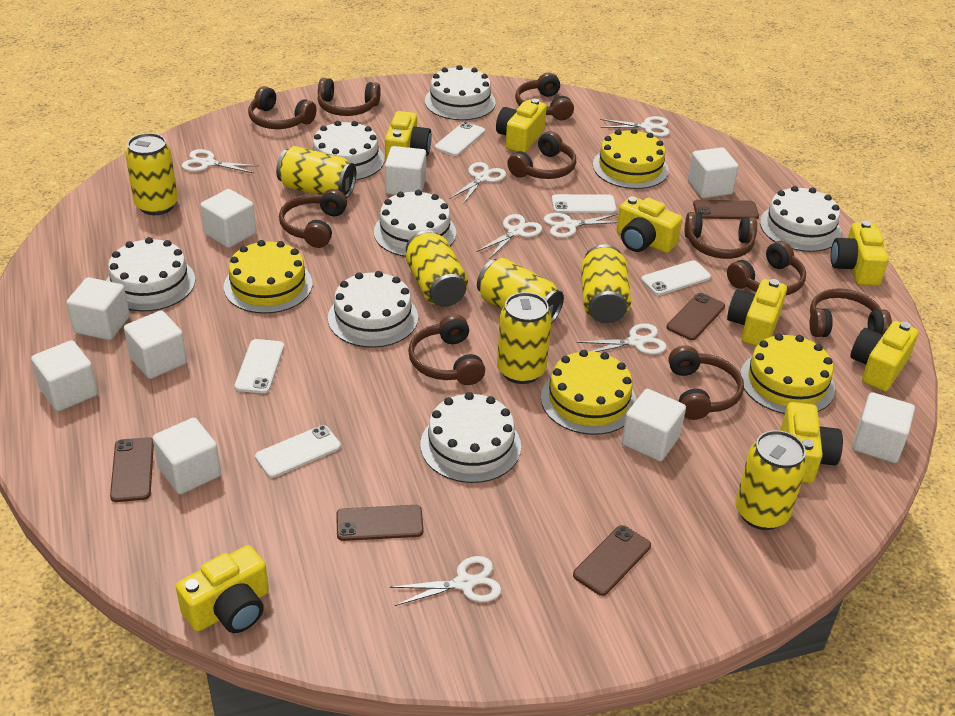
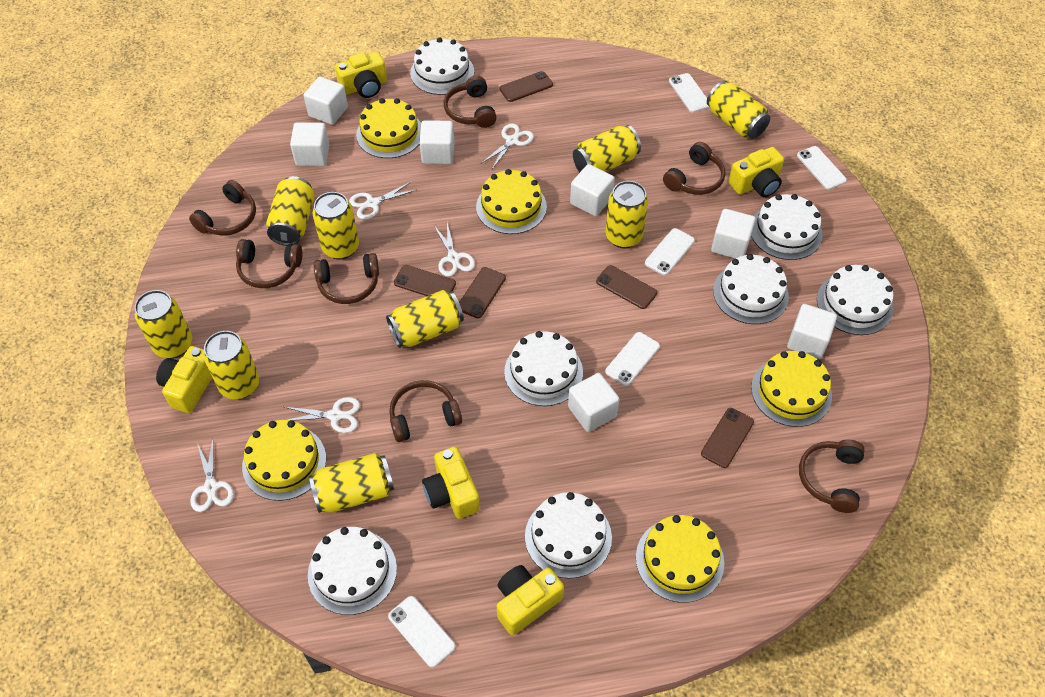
brown headphones: 10 -> 7
white cube: 9 -> 7
white scissors: 7 -> 5
yellow cake: 4 -> 5
yellow camera: 8 -> 5
yellow can: 7 -> 9

